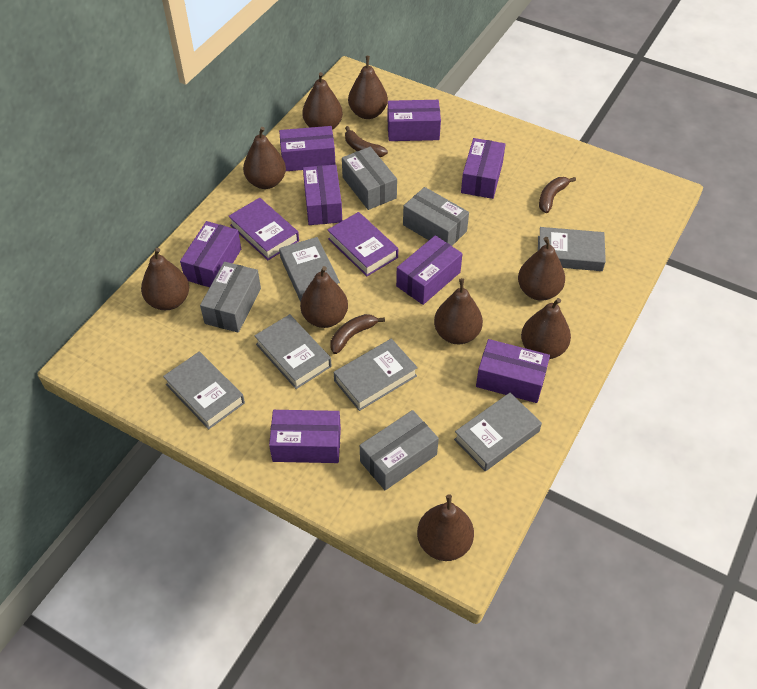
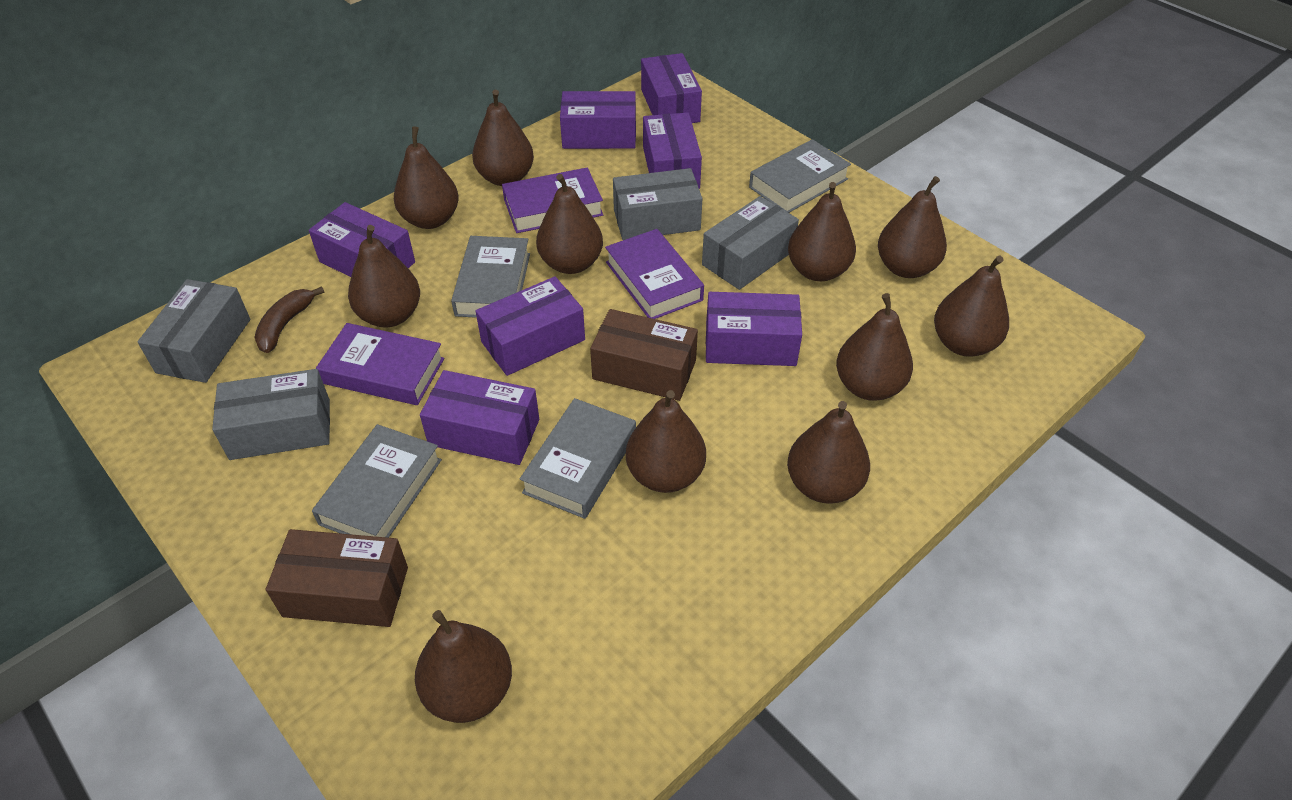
brown banana: 3 -> 1
brown box: 0 -> 2
brown pear: 9 -> 11
grey book: 6 -> 4
purple book: 2 -> 3
purple box: 8 -> 7

